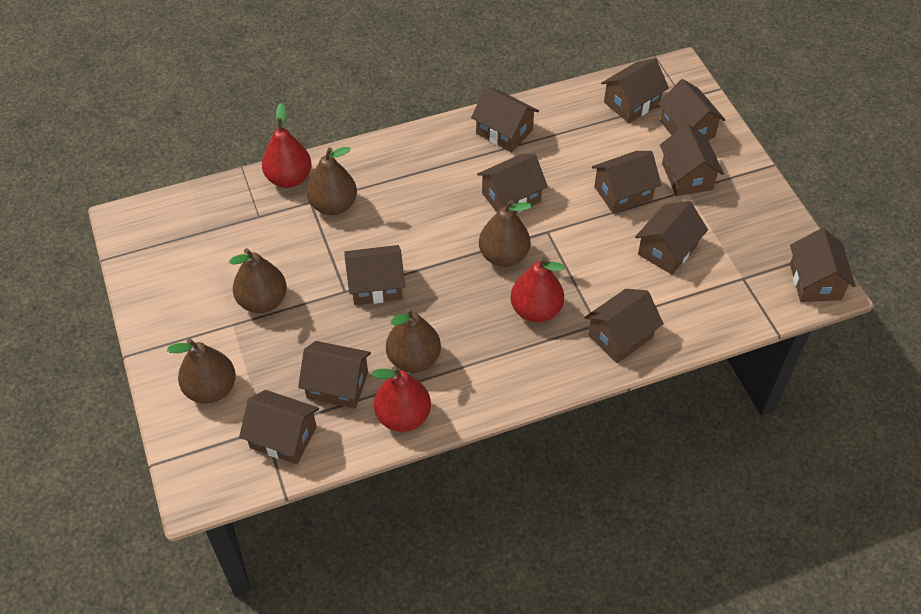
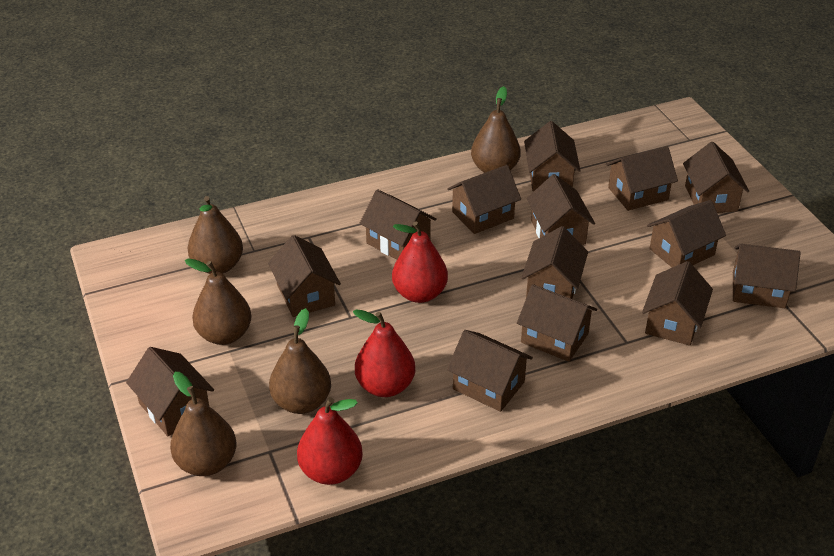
brown house: 12 -> 14

